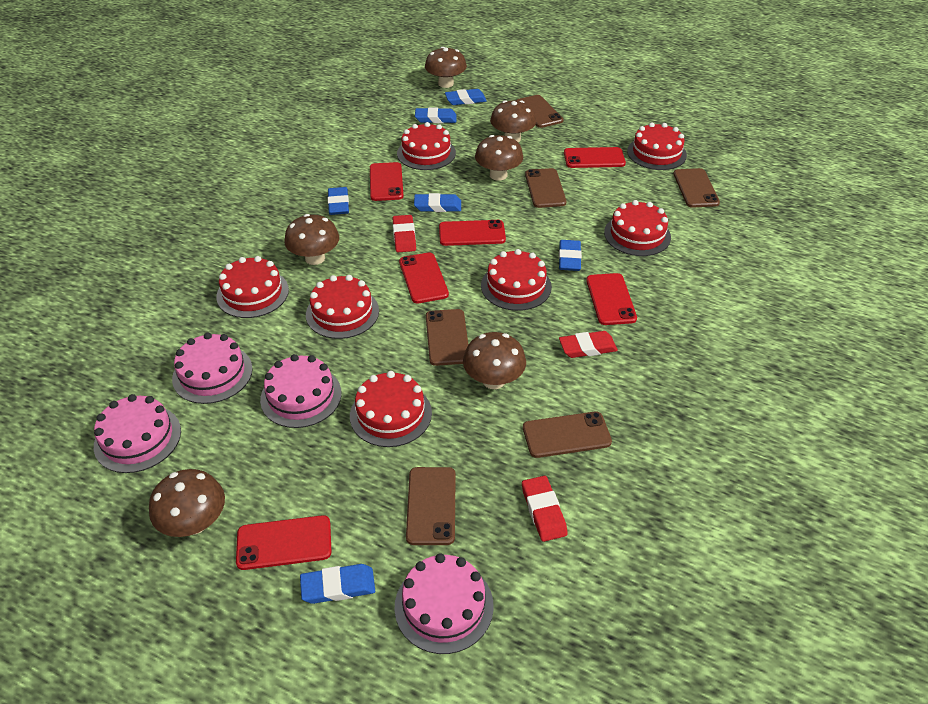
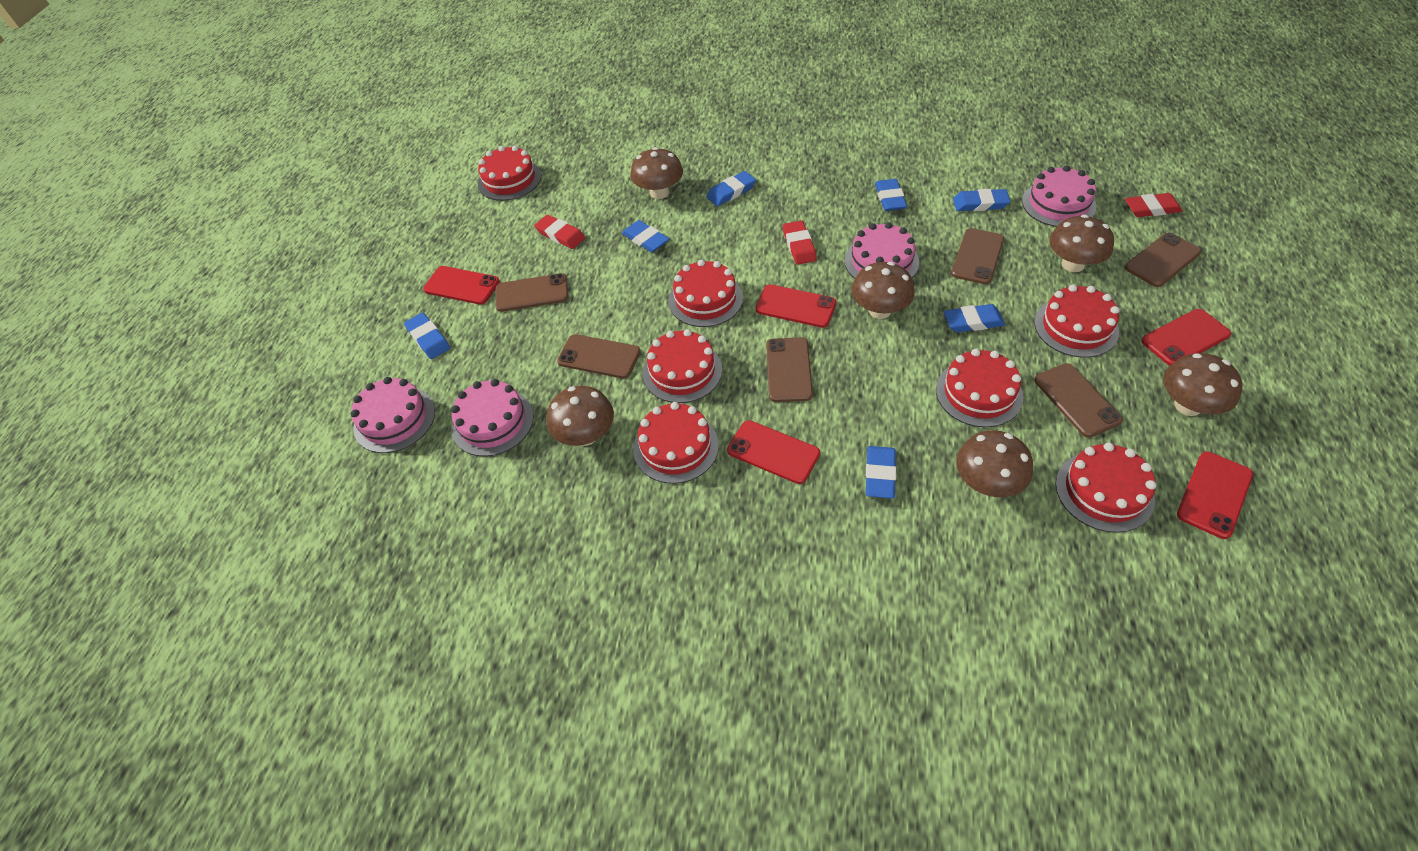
blue eraser: 6 -> 7
red phone: 6 -> 5

